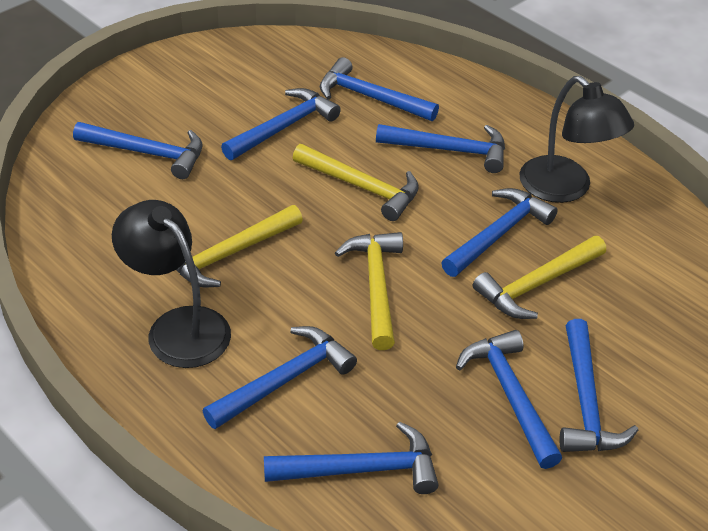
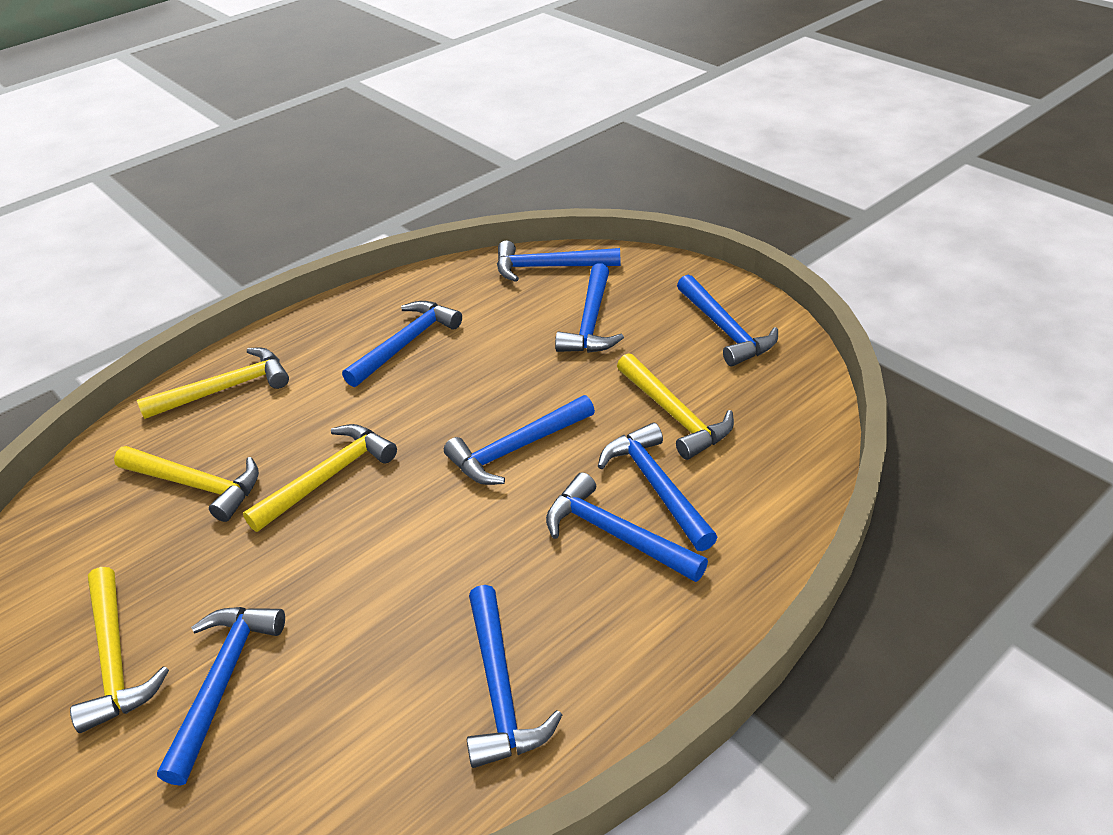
black lamp: 2 -> 0
yellow hammer: 4 -> 5

